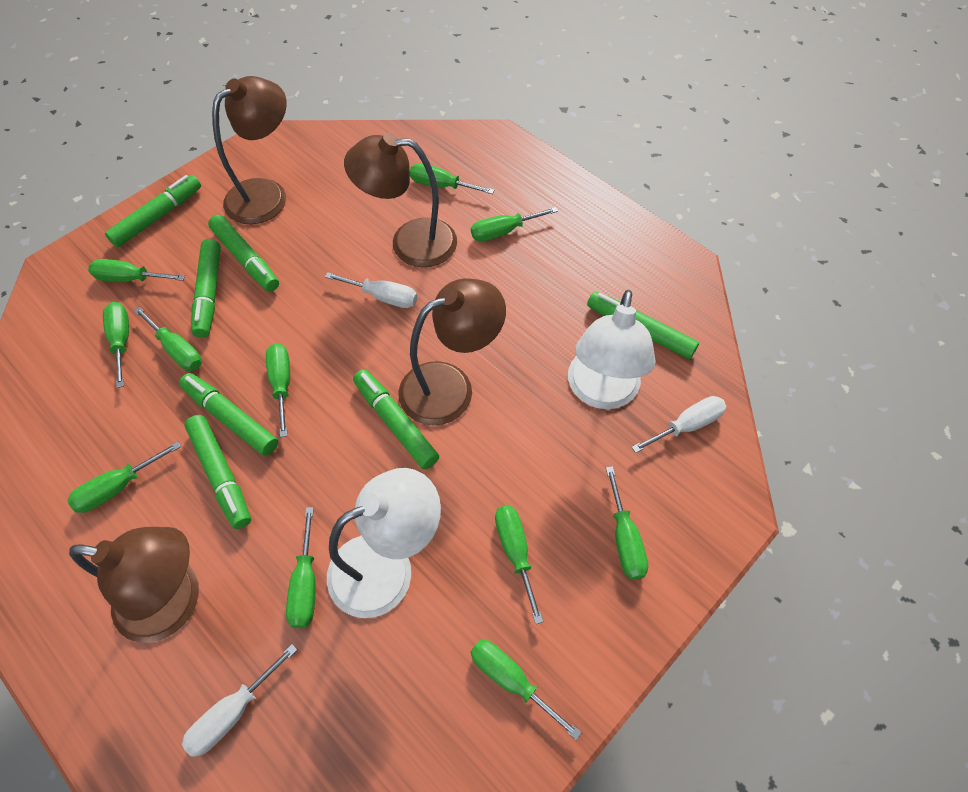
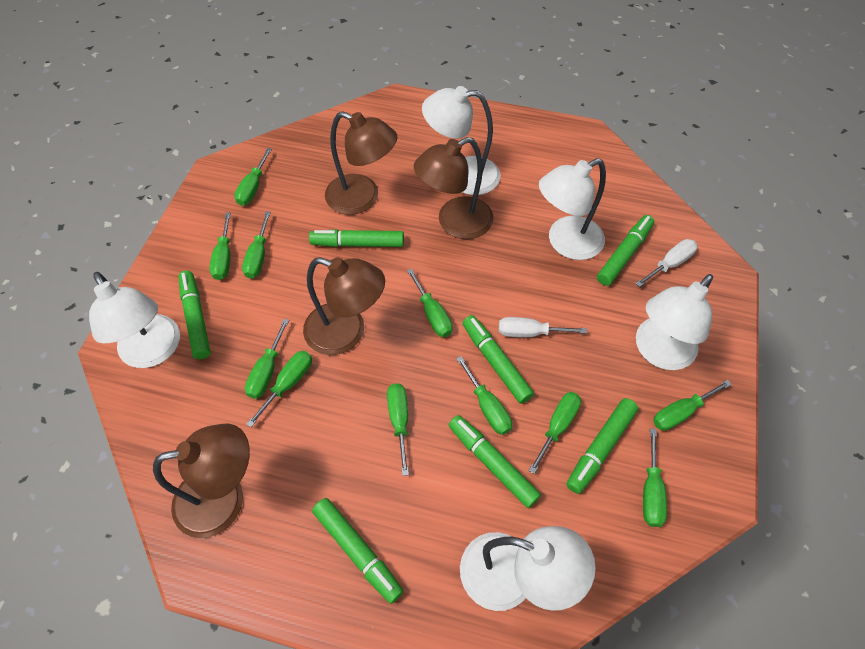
white lamp: 2 -> 5
white screwdriver: 3 -> 2

